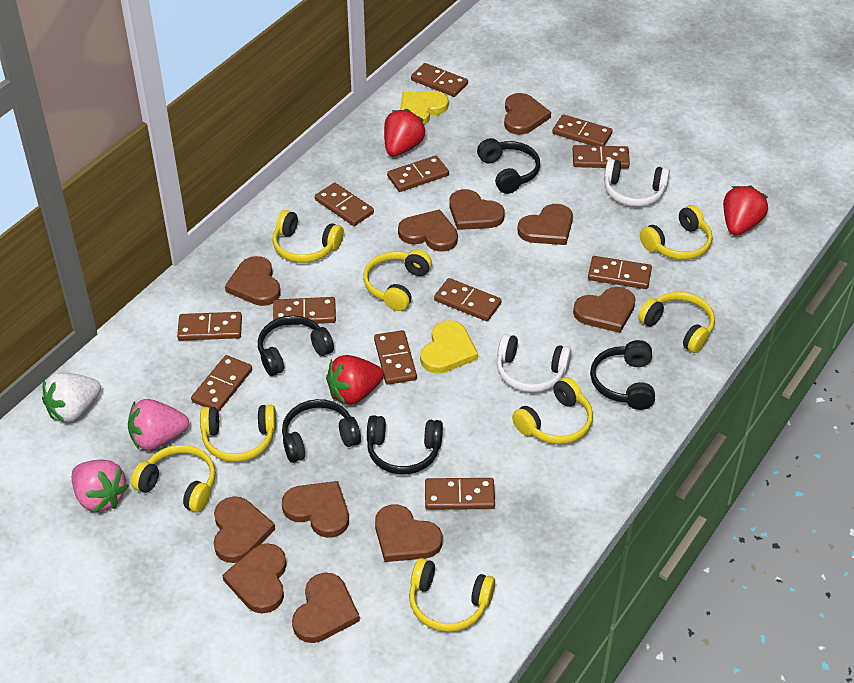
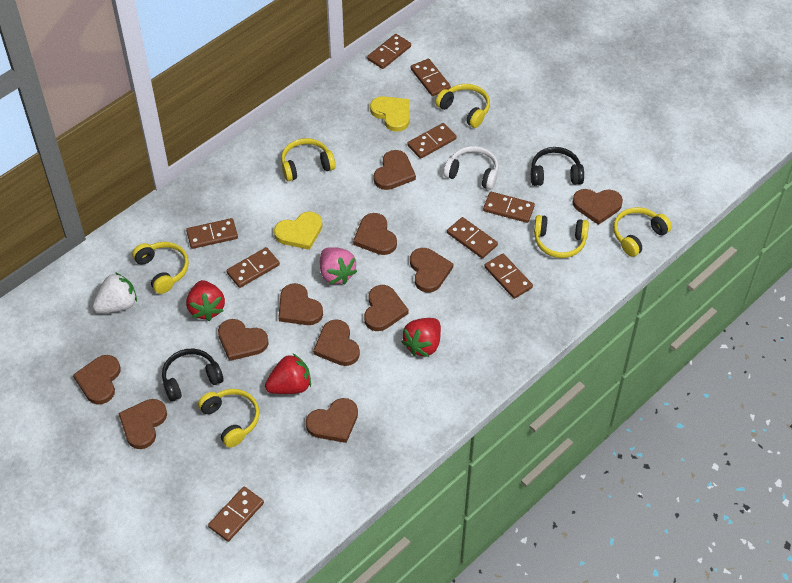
black headphones: 5 -> 2
brown domino: 12 -> 9
pink strawberry: 2 -> 1
white headphones: 2 -> 1
yellow headphones: 8 -> 6

